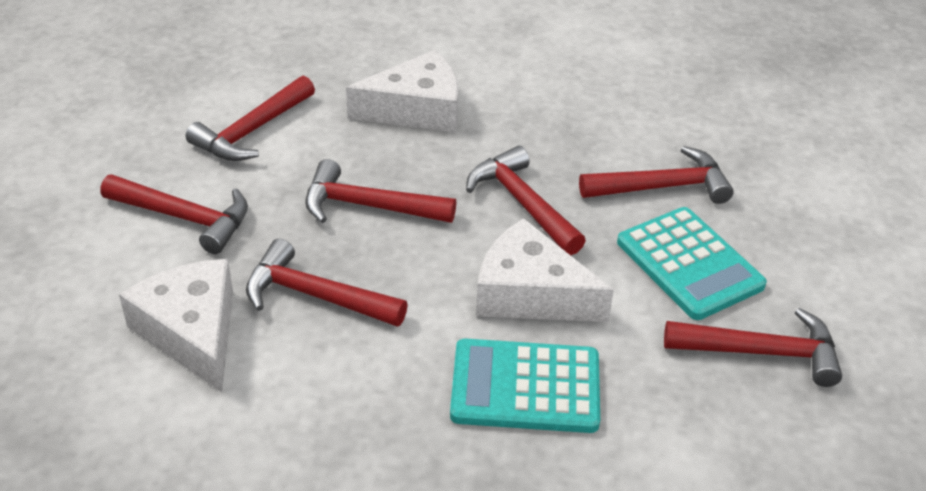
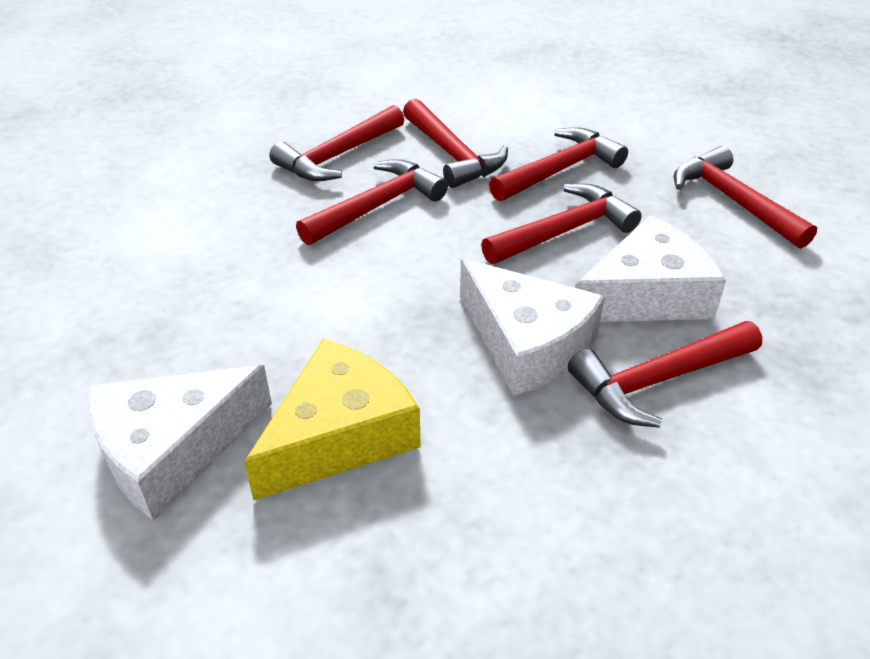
turquoise calculator: 2 -> 0
yellow cheese: 0 -> 1

